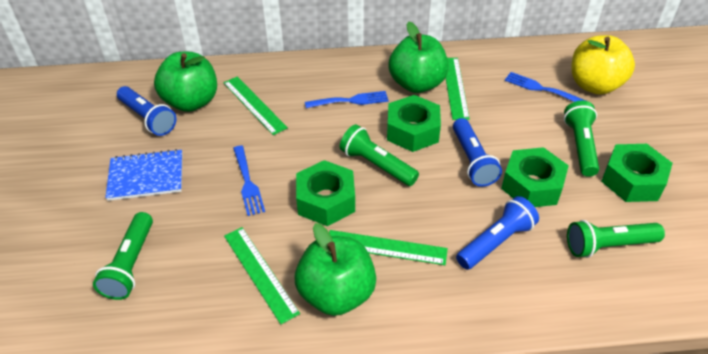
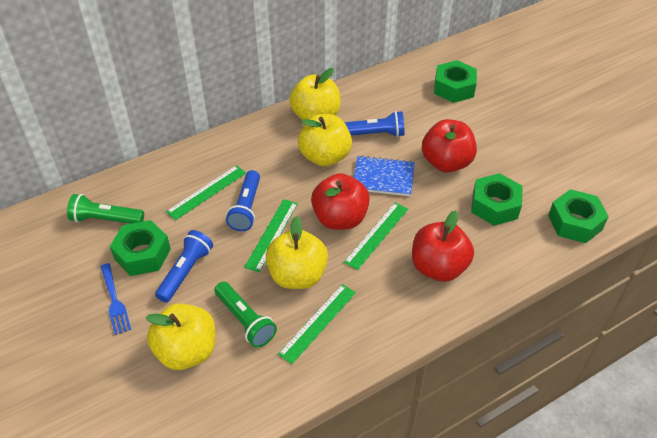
blue fork: 3 -> 1
green apple: 3 -> 0
green flashlight: 4 -> 2
red apple: 0 -> 3
yellow apple: 1 -> 4

